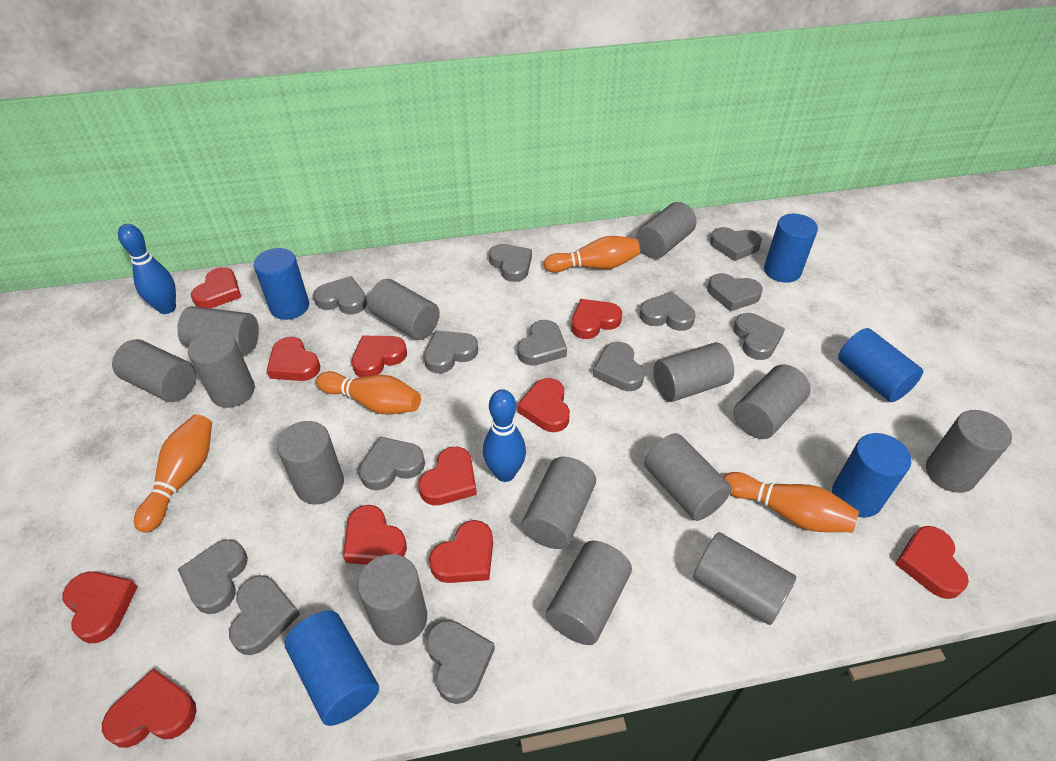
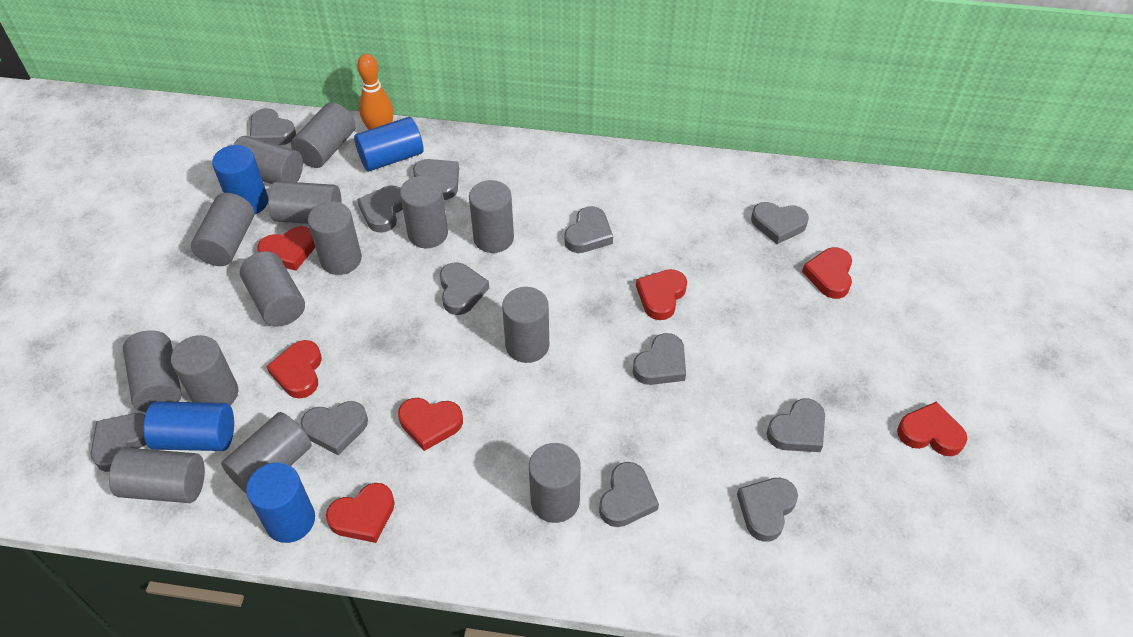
blue bowling pin: 2 -> 0
blue cylinder: 5 -> 4
grey heart: 13 -> 12
orange bowling pin: 4 -> 1
red heart: 11 -> 7

